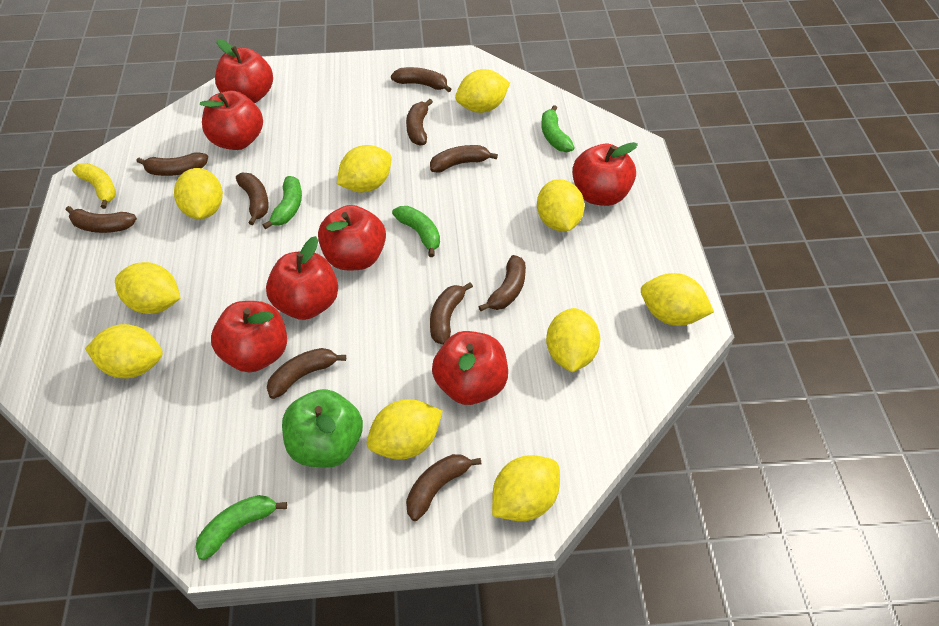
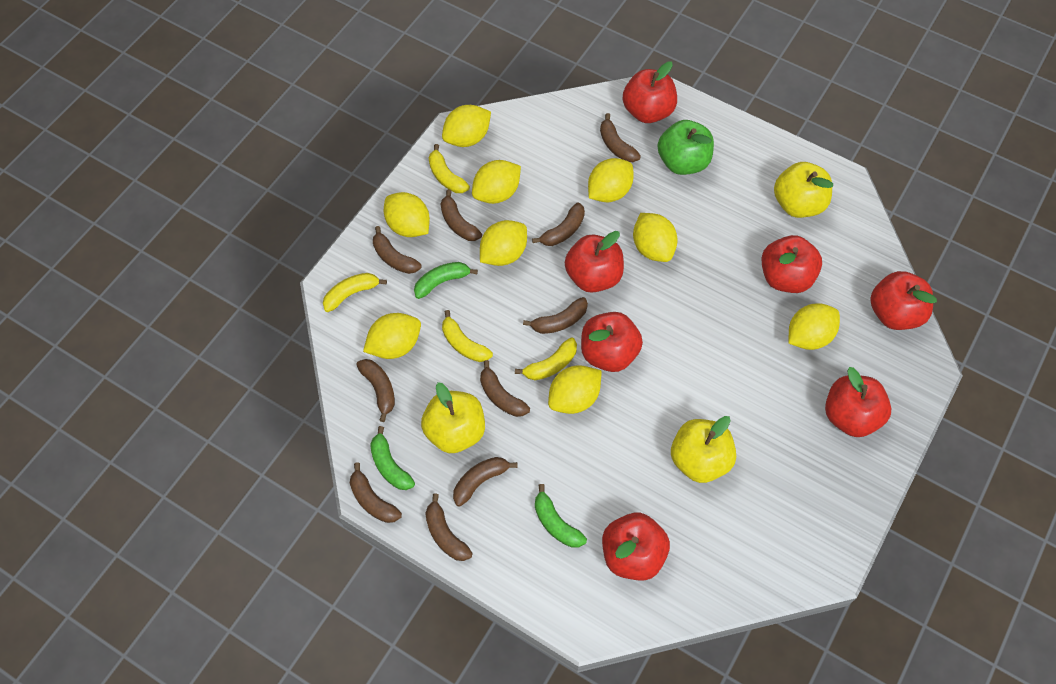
green banana: 4 -> 3
yellow apple: 0 -> 3
yellow banana: 1 -> 4
yellow lemon: 10 -> 9

